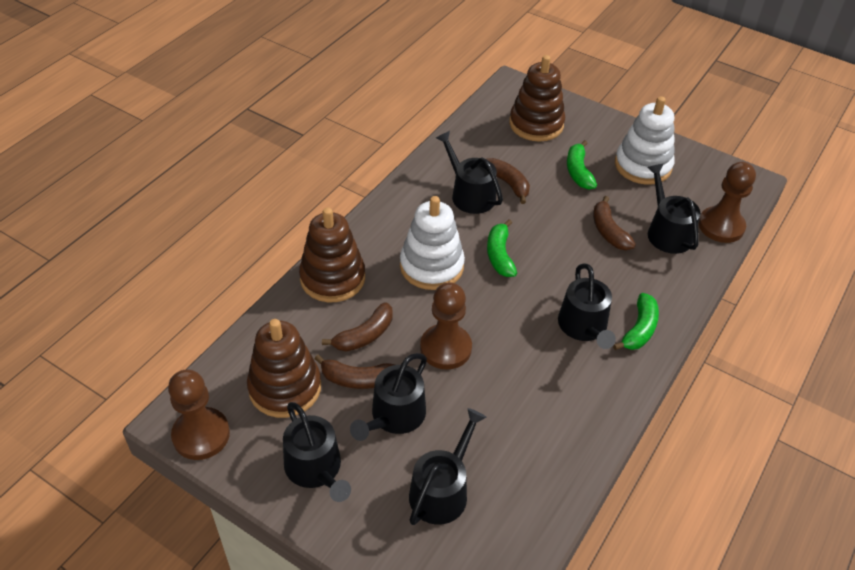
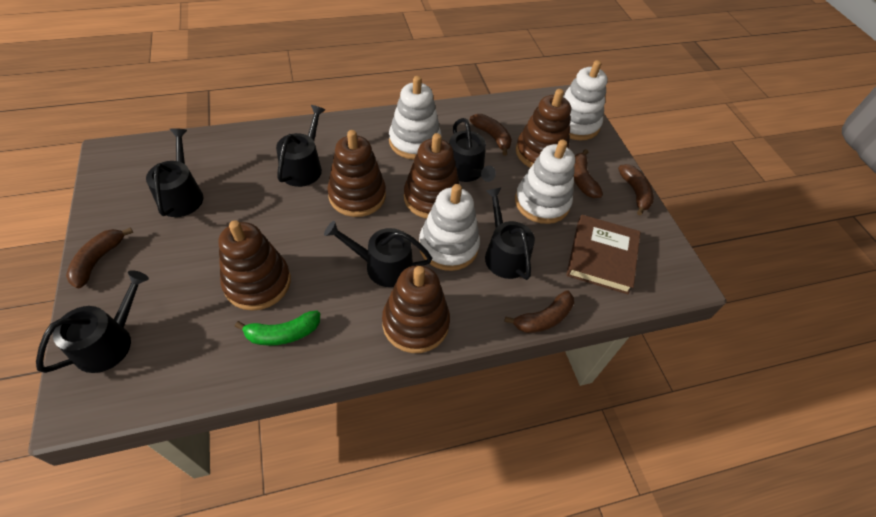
brown banana: 4 -> 5
brown book: 0 -> 1
brown pawn: 3 -> 0
brown stacking toy: 3 -> 5
green banana: 3 -> 1
white stacking toy: 2 -> 4

